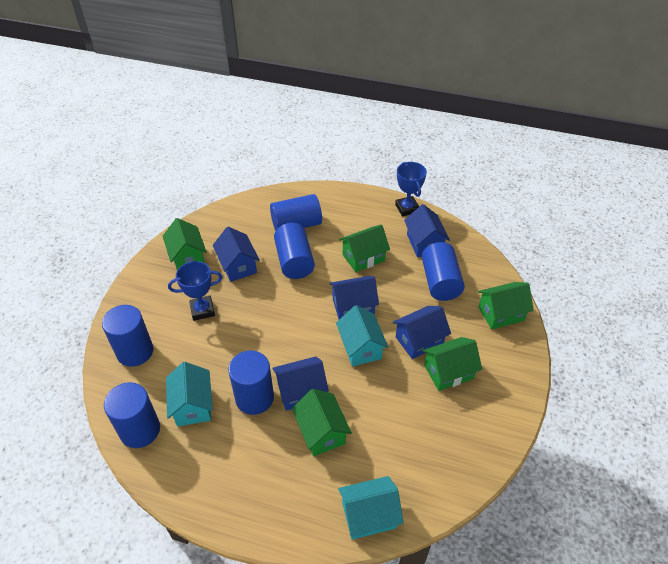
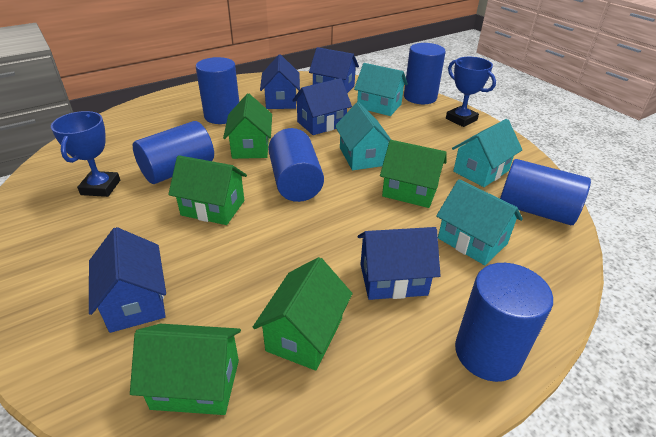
turquoise house: 3 -> 4

